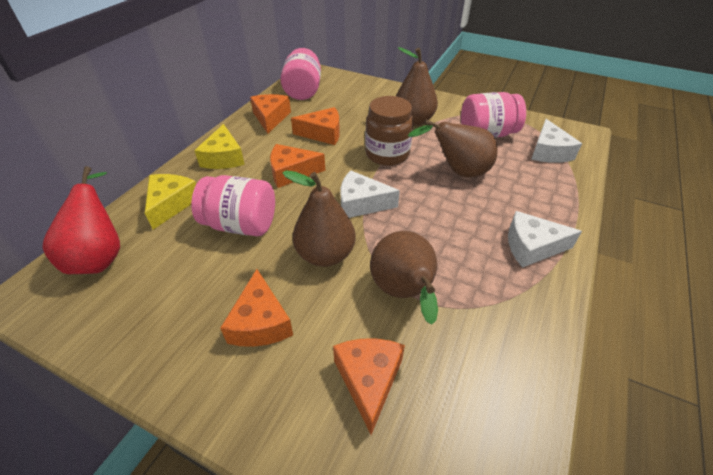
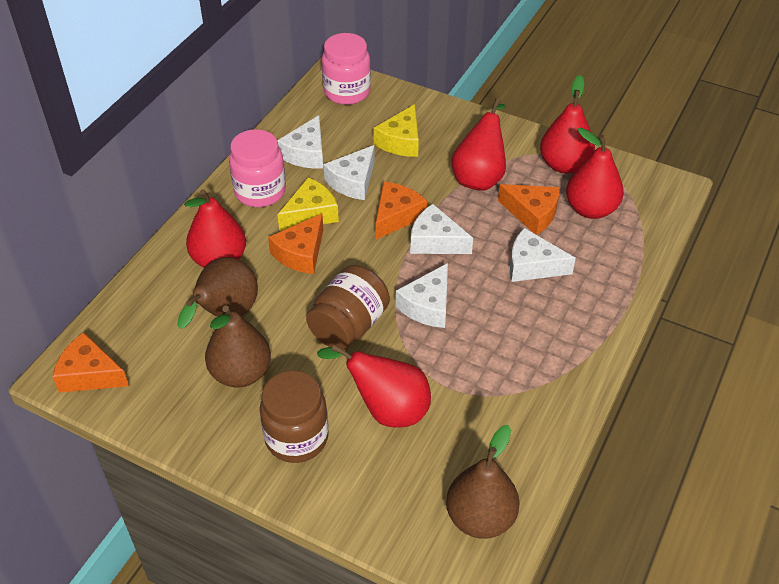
brown jar: 1 -> 2
brown pear: 4 -> 3
orange cheese: 5 -> 4
pink jar: 3 -> 2
red pear: 1 -> 5
white cheese: 3 -> 5

